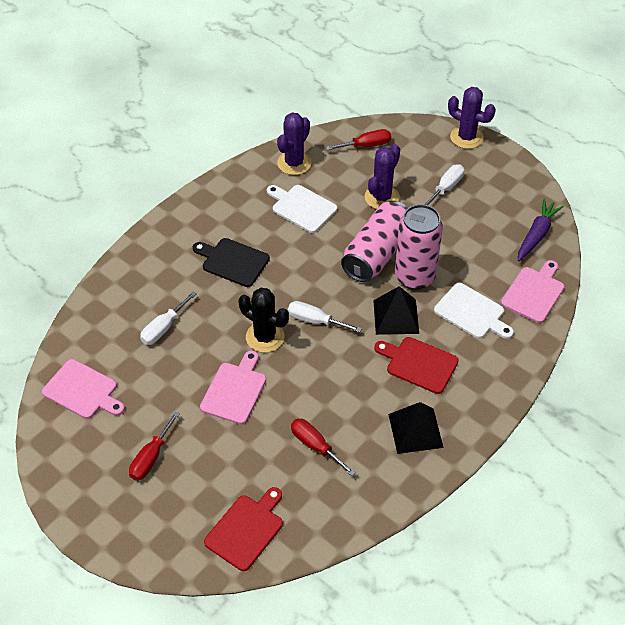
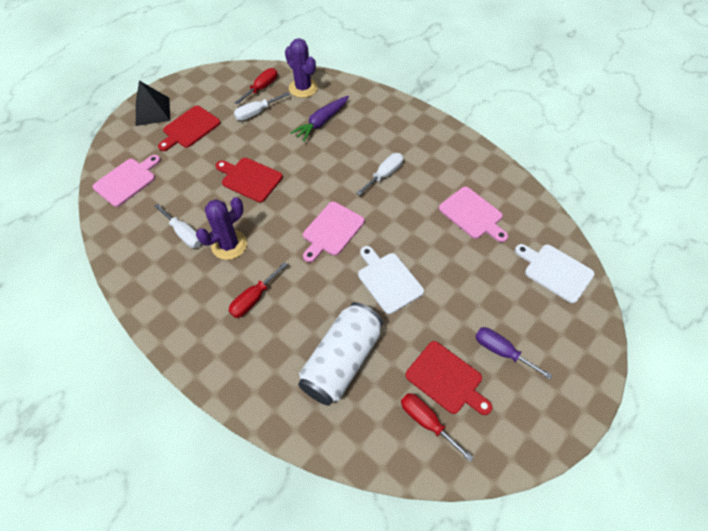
black cactus: 1 -> 0
black cutting board: 1 -> 0
black pyramid: 2 -> 1
pink can: 2 -> 0
purple cactus: 3 -> 2
purple screwdriver: 0 -> 1
red cutting board: 2 -> 3
white can: 0 -> 1

